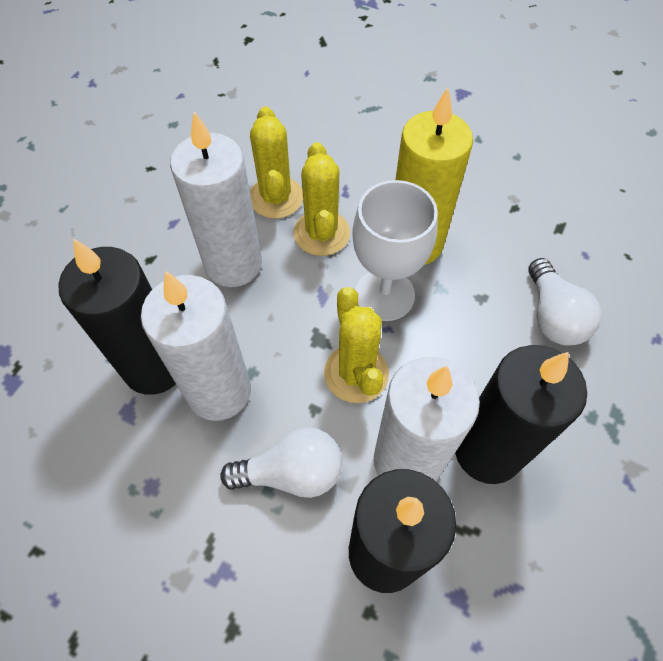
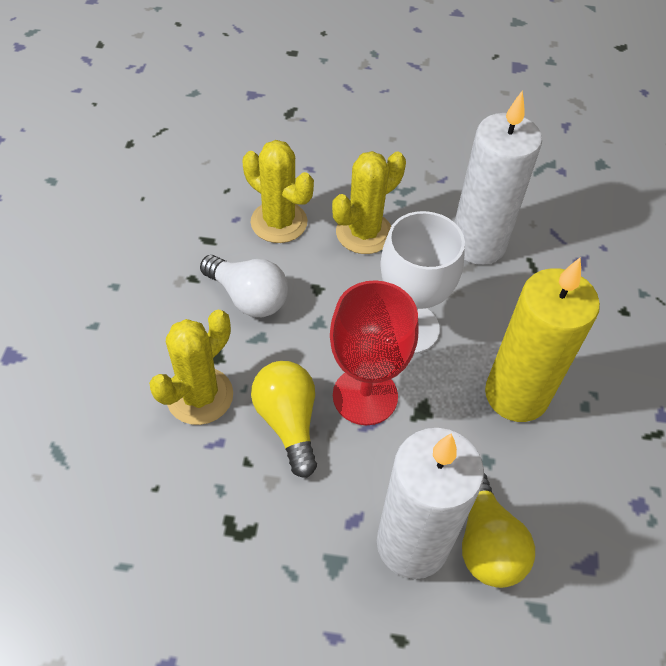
black candle: 3 -> 0
red goblet: 0 -> 1
white candle: 3 -> 2
white light bulb: 2 -> 1
yellow light bulb: 0 -> 2

